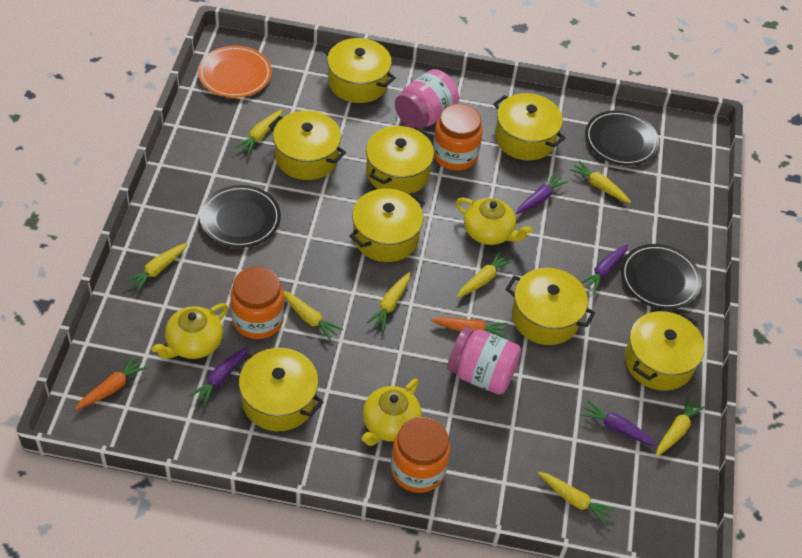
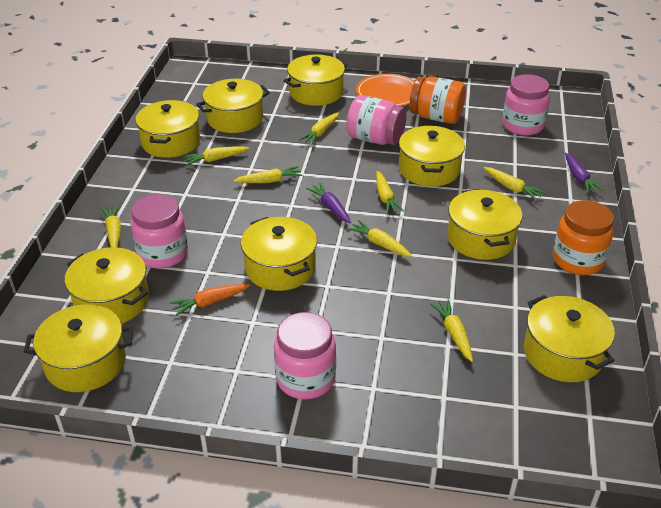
black plate: 3 -> 0
orange carrot: 2 -> 1
orange jar: 3 -> 2
pink jar: 2 -> 4
purple carrot: 4 -> 2
yellow pot: 8 -> 9
yellow teapot: 3 -> 0

